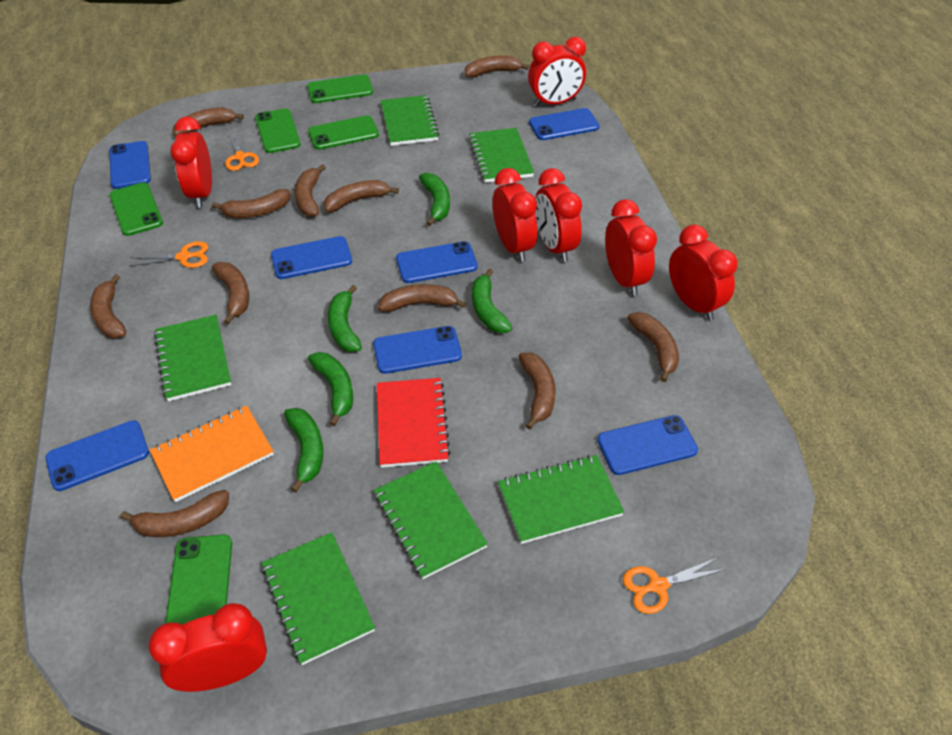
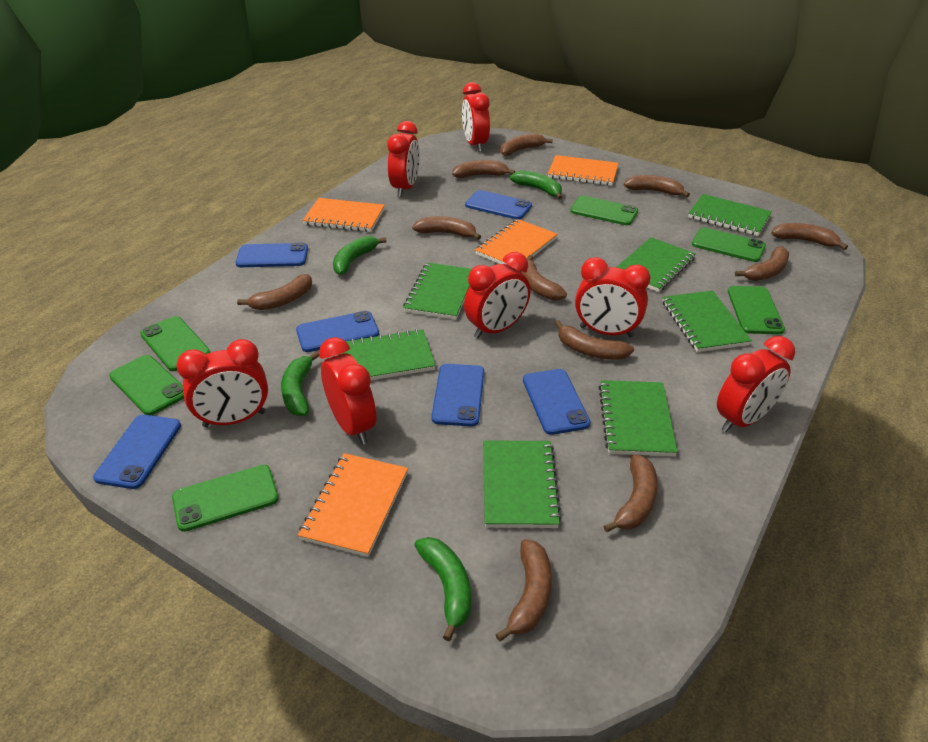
blue phone: 7 -> 6
green banana: 5 -> 4
green notebook: 6 -> 7
green phone: 5 -> 6
orange notebook: 1 -> 4
orange scissors: 3 -> 0
red notebook: 1 -> 0

